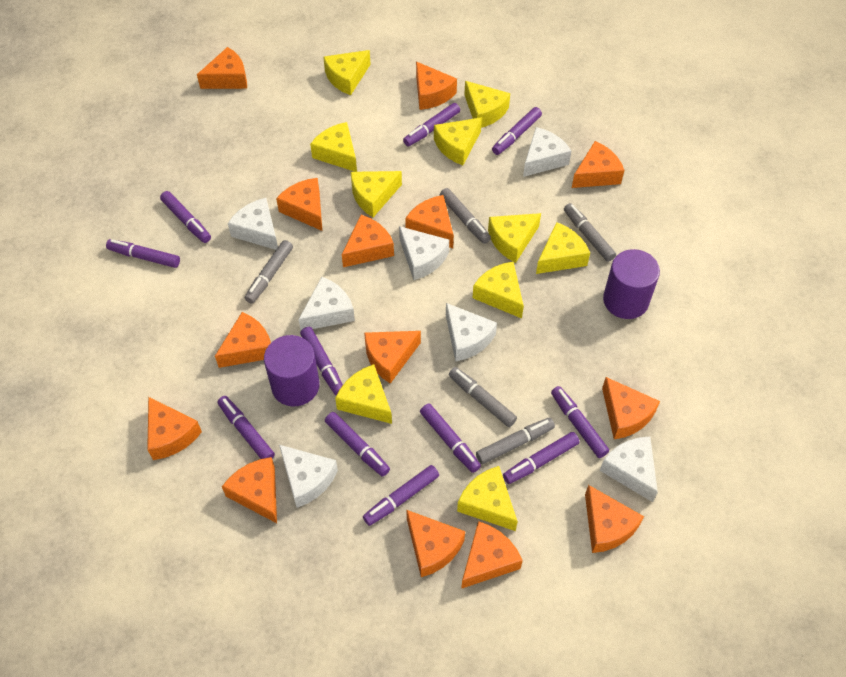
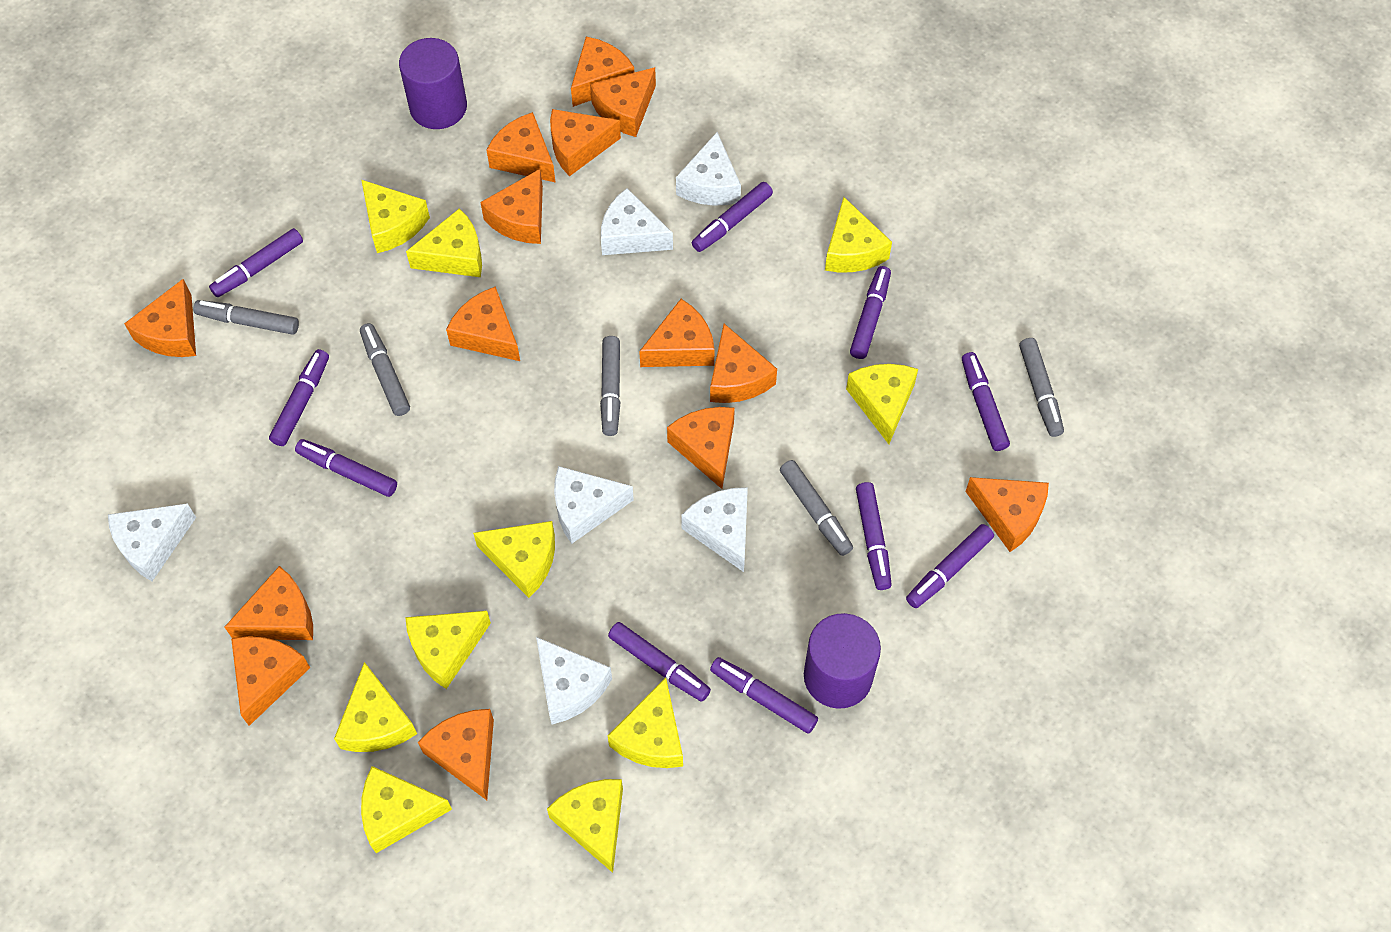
purple marker: 11 -> 10
white cheese: 7 -> 6

